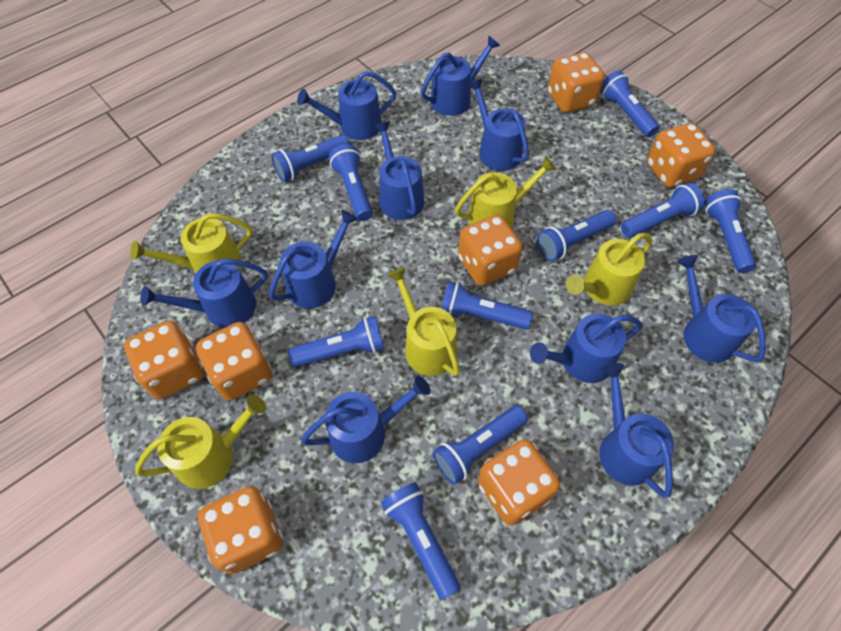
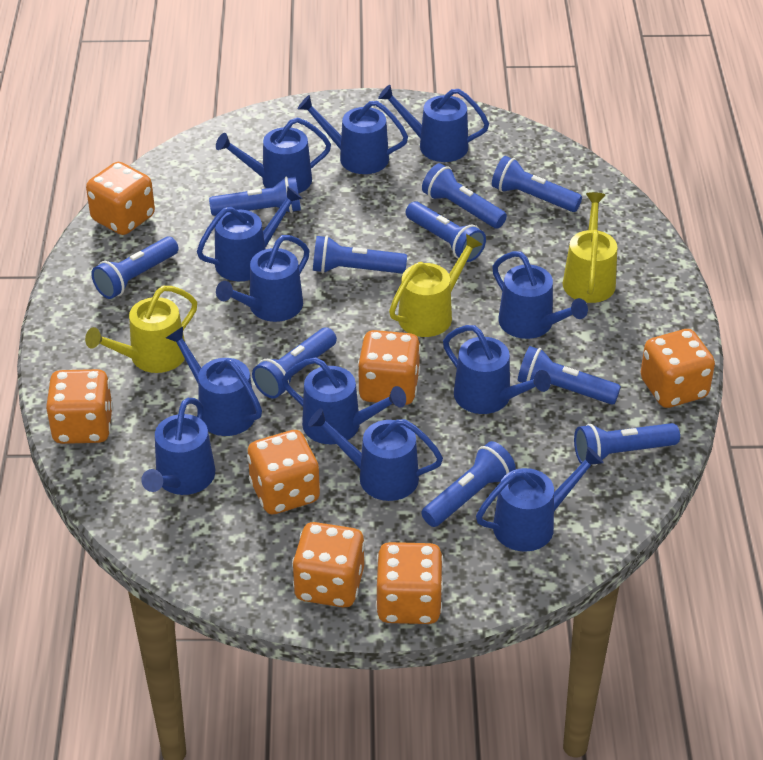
blue watering can: 10 -> 12
yellow watering can: 5 -> 3

